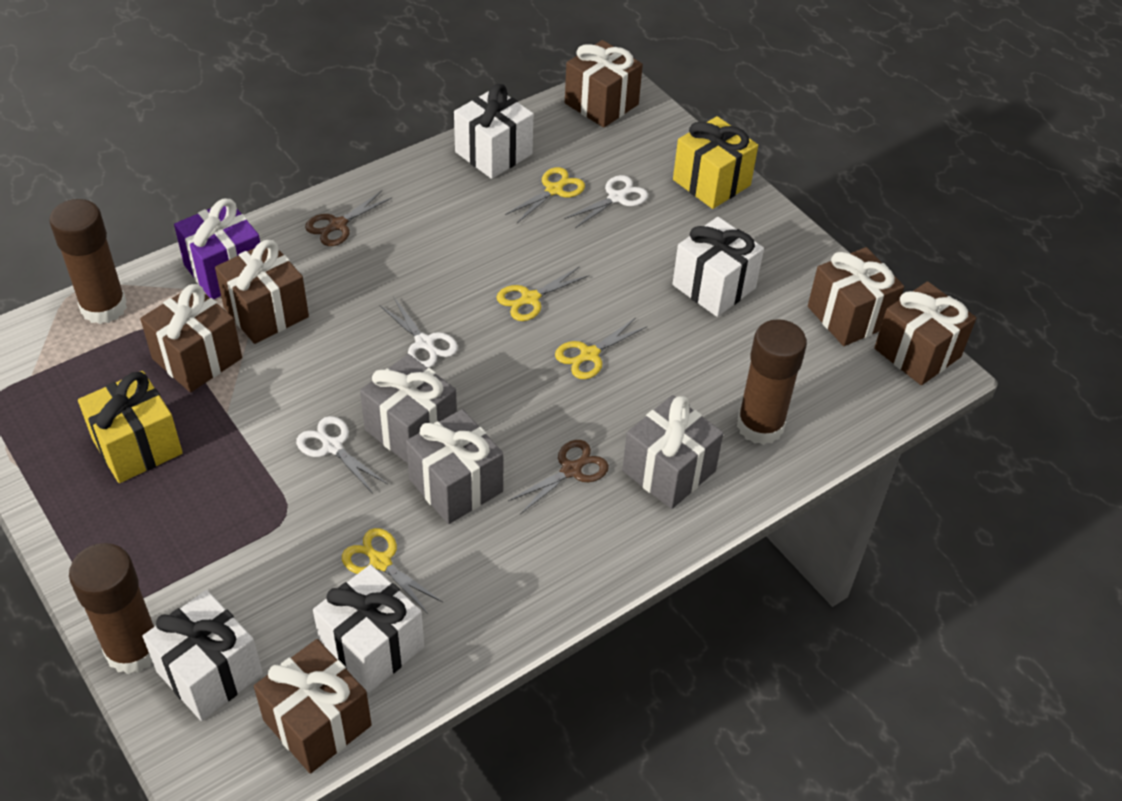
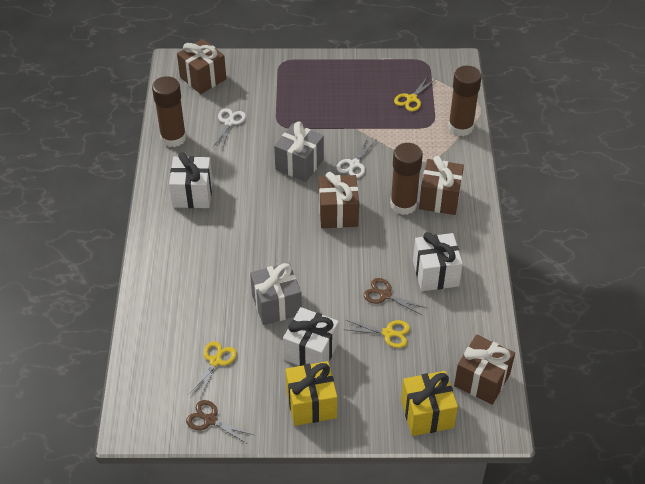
brown gift: 6 -> 4
grey gift: 3 -> 2
purple gift: 1 -> 0
white gift: 4 -> 3
white scissors: 3 -> 2
yellow scissors: 4 -> 3

